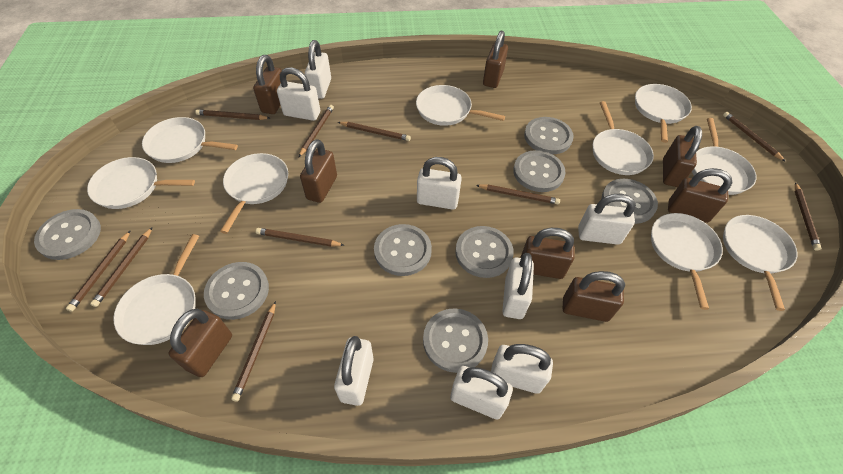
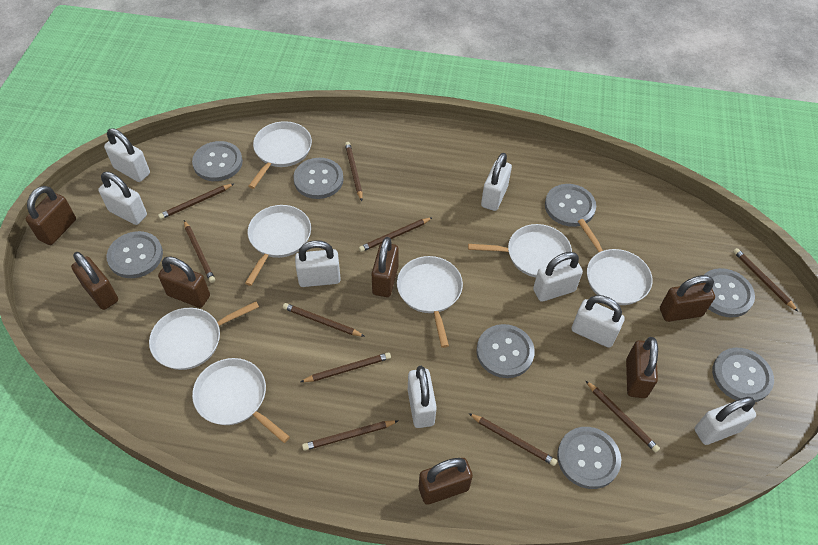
brown padlock: 8 -> 7
white pan: 10 -> 7

